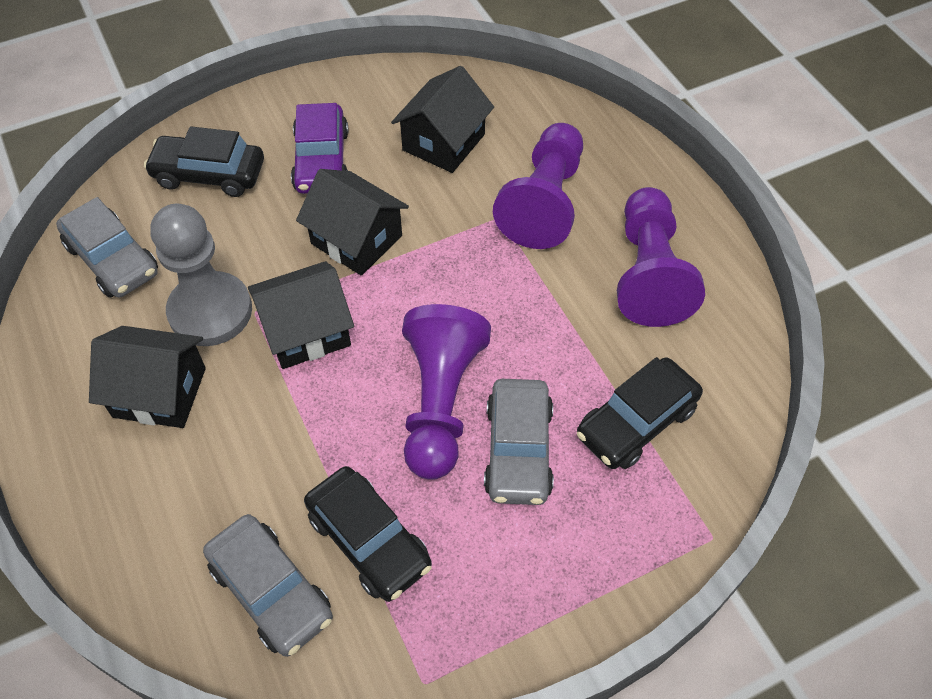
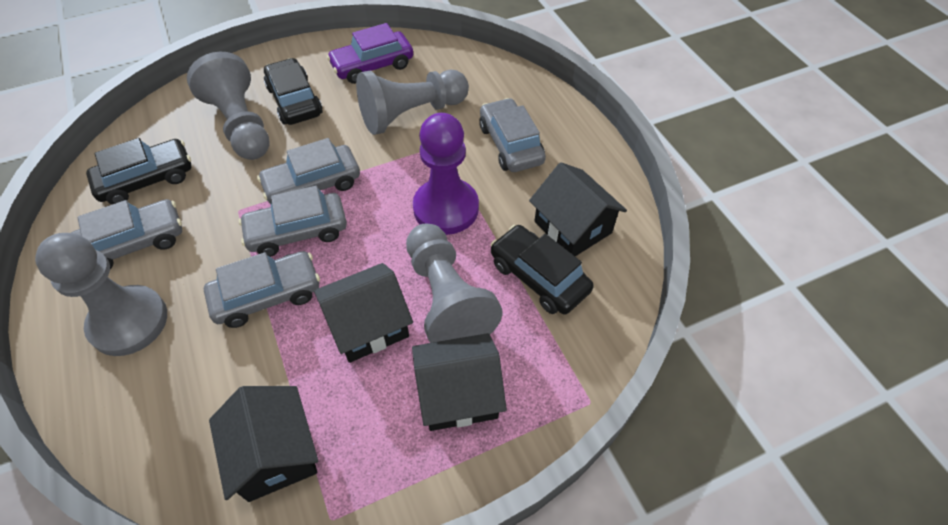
grey car: 3 -> 5
grey pawn: 1 -> 4
purple pawn: 3 -> 1

